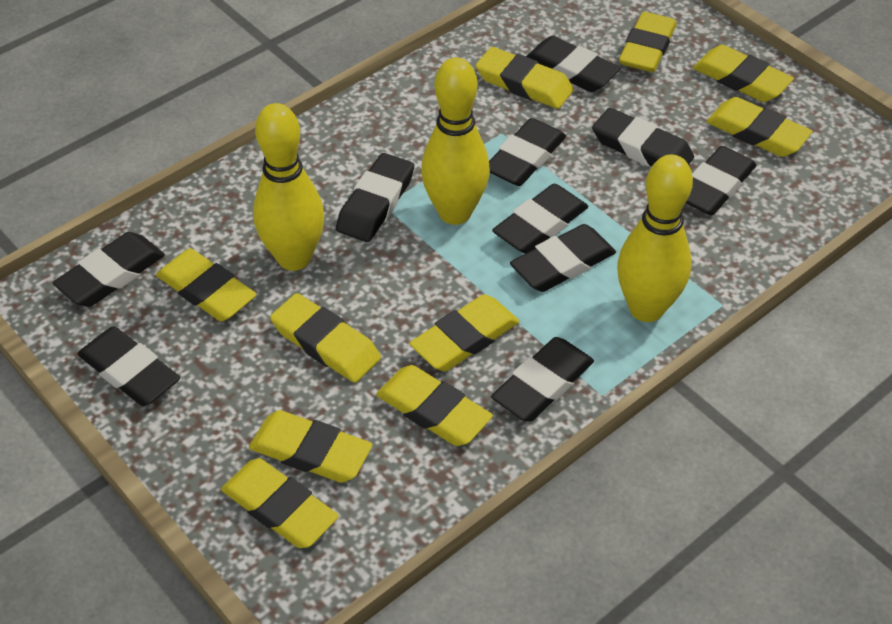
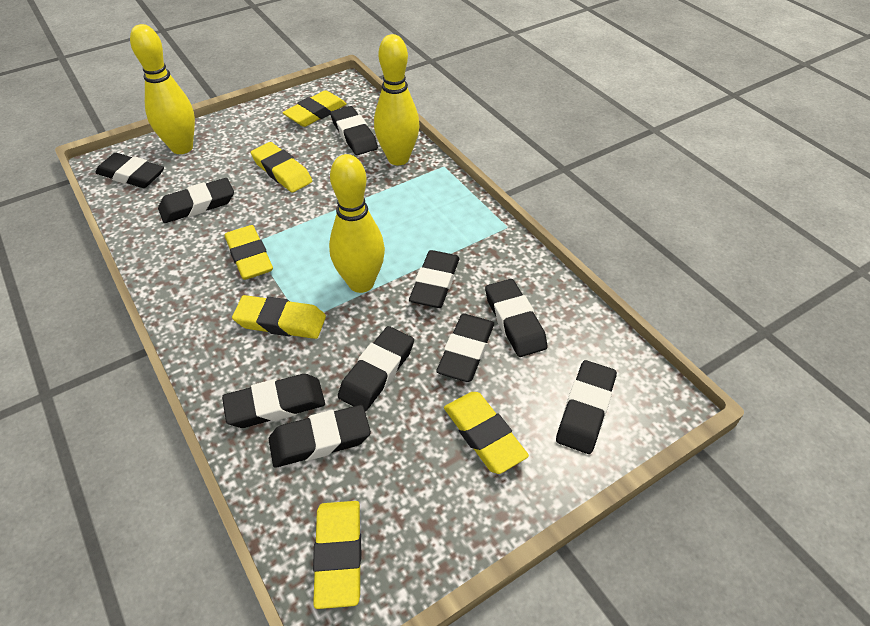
yellow eraser: 10 -> 6

